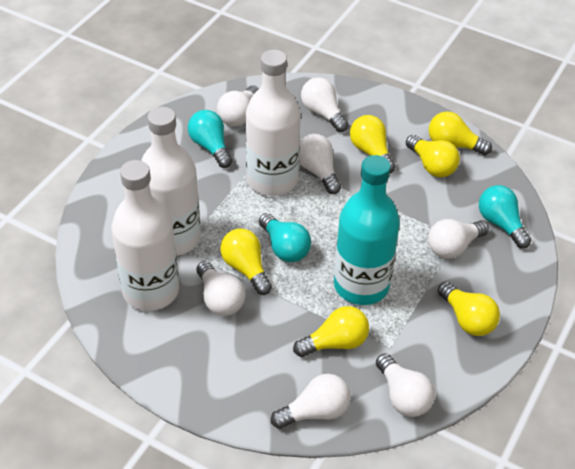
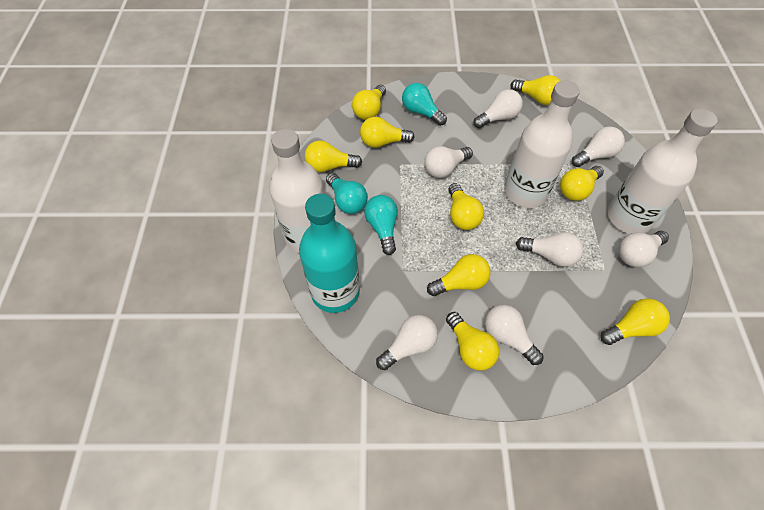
yellow light bulb: 6 -> 9

